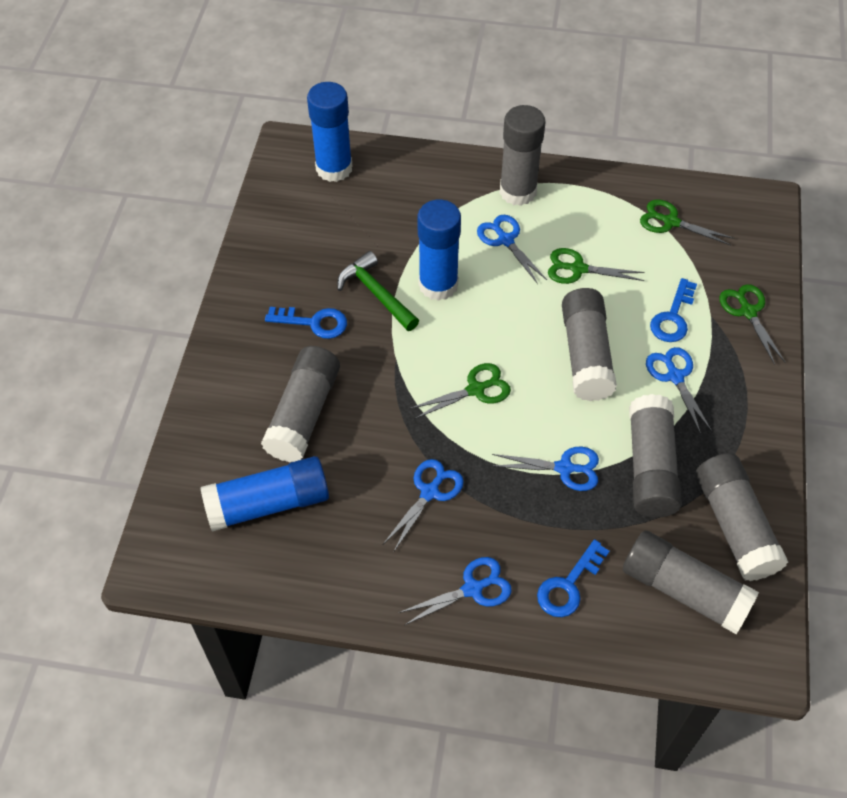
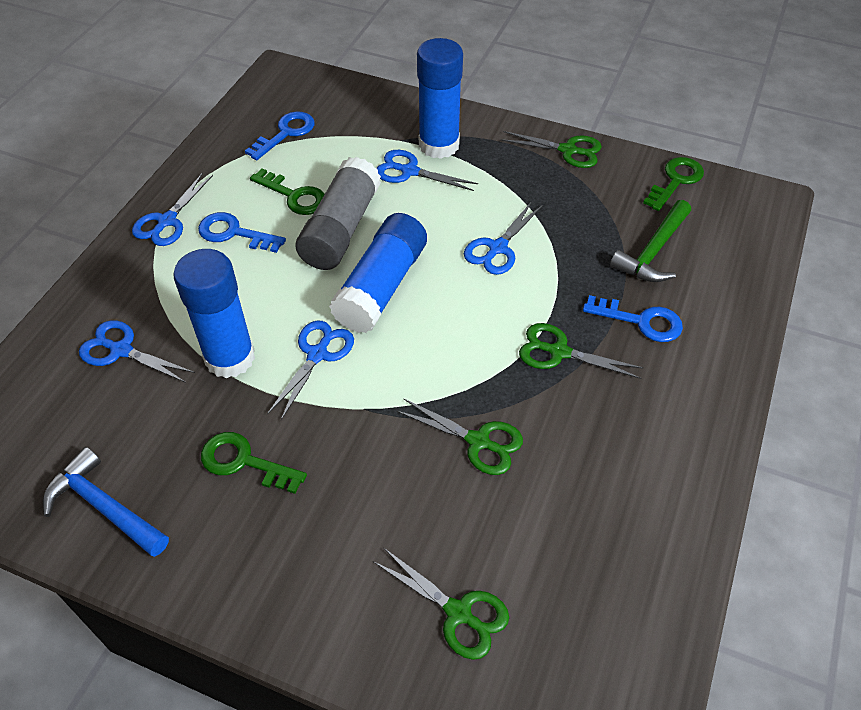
blue hammer: 0 -> 1
green key: 0 -> 3
grey glue stick: 6 -> 1

